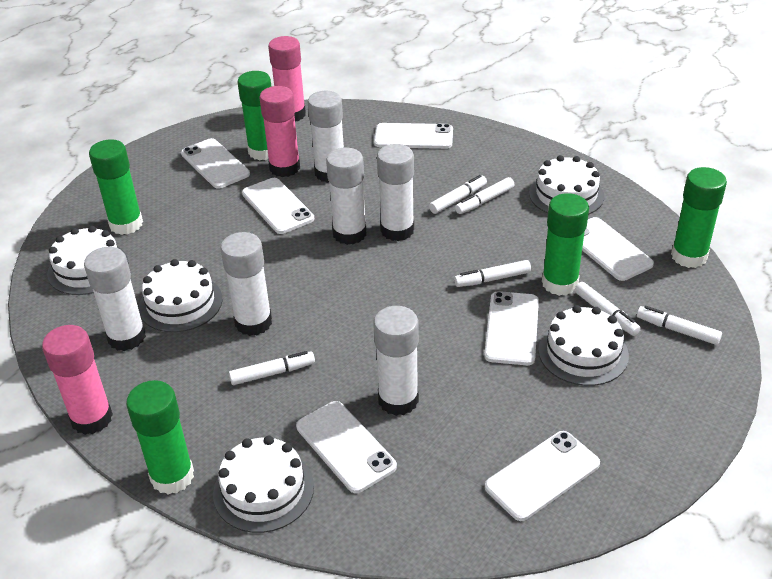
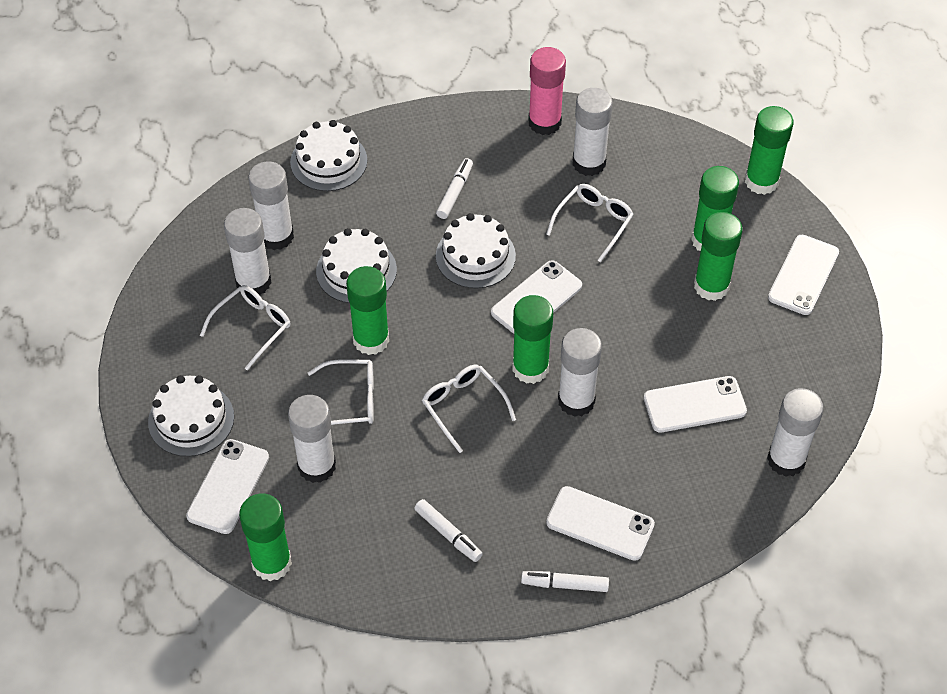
green glue stick: 5 -> 6
pink glue stick: 3 -> 1
white cake: 5 -> 4
white glasses: 0 -> 4
white marker: 6 -> 3
white phone: 7 -> 5

